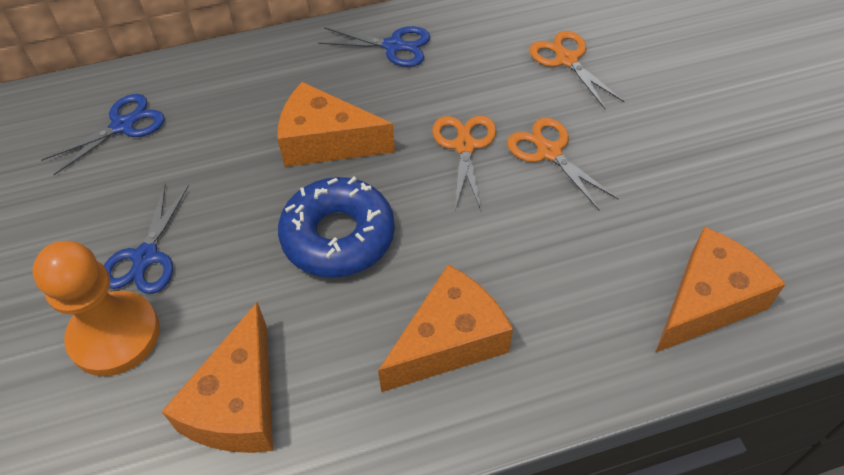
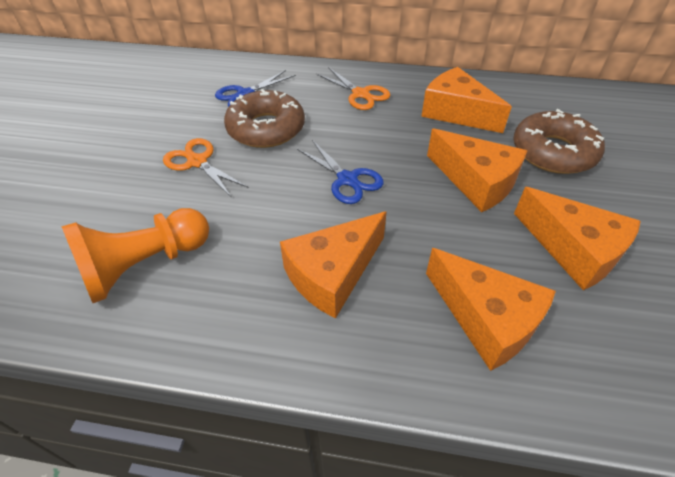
blue donut: 1 -> 0
blue scissors: 3 -> 2
brown donut: 0 -> 2
orange cheese: 4 -> 5
orange scissors: 3 -> 2

